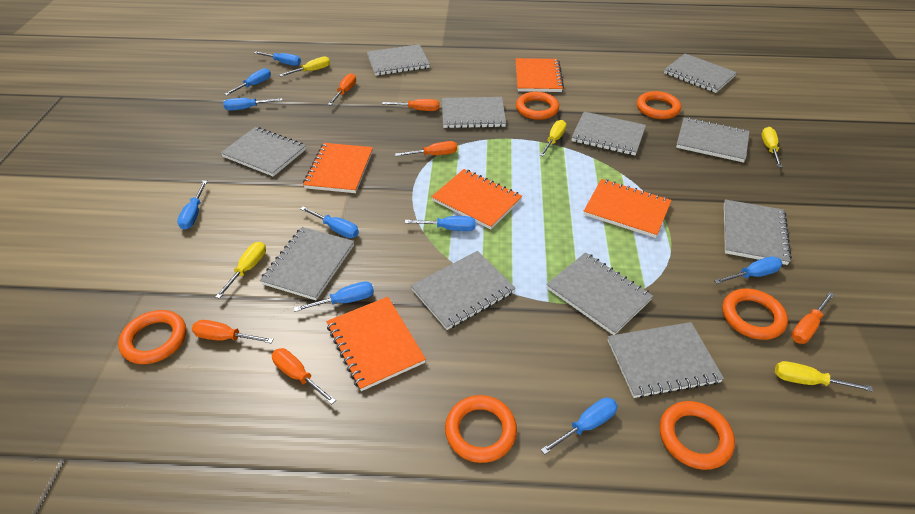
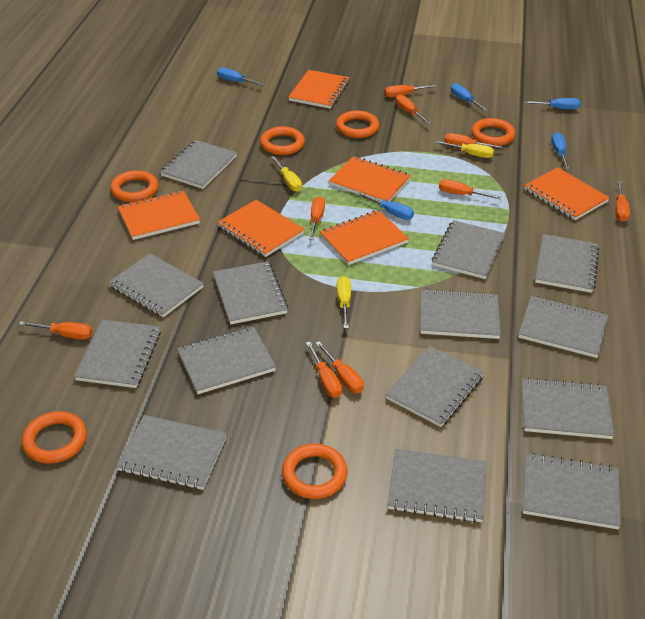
blue screwdriver: 9 -> 5
grey notebook: 11 -> 14
orange notebook: 5 -> 6
orange screwdriver: 6 -> 9
yellow screwdriver: 5 -> 3

